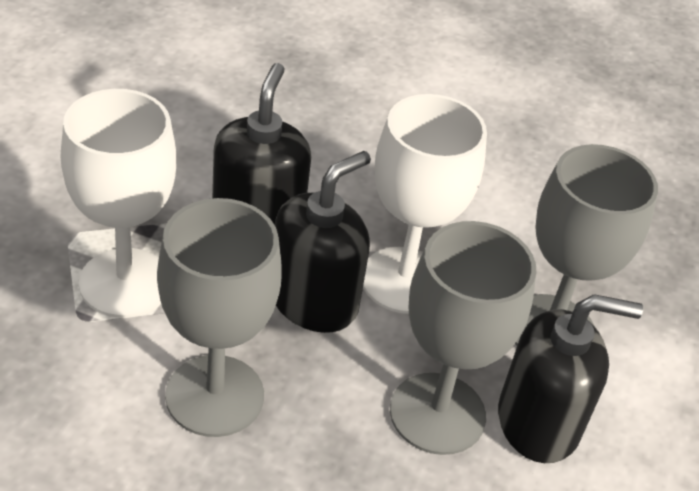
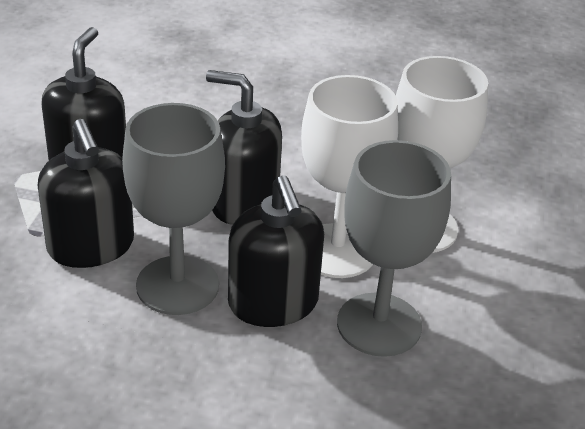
black soap dispenser: 3 -> 4
grey goblet: 3 -> 2

